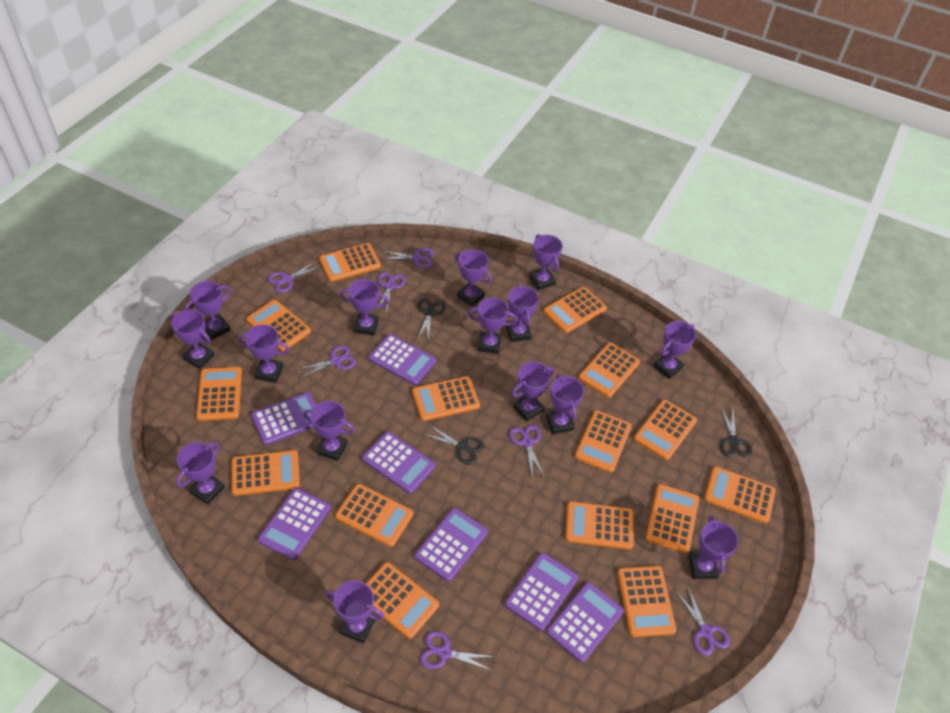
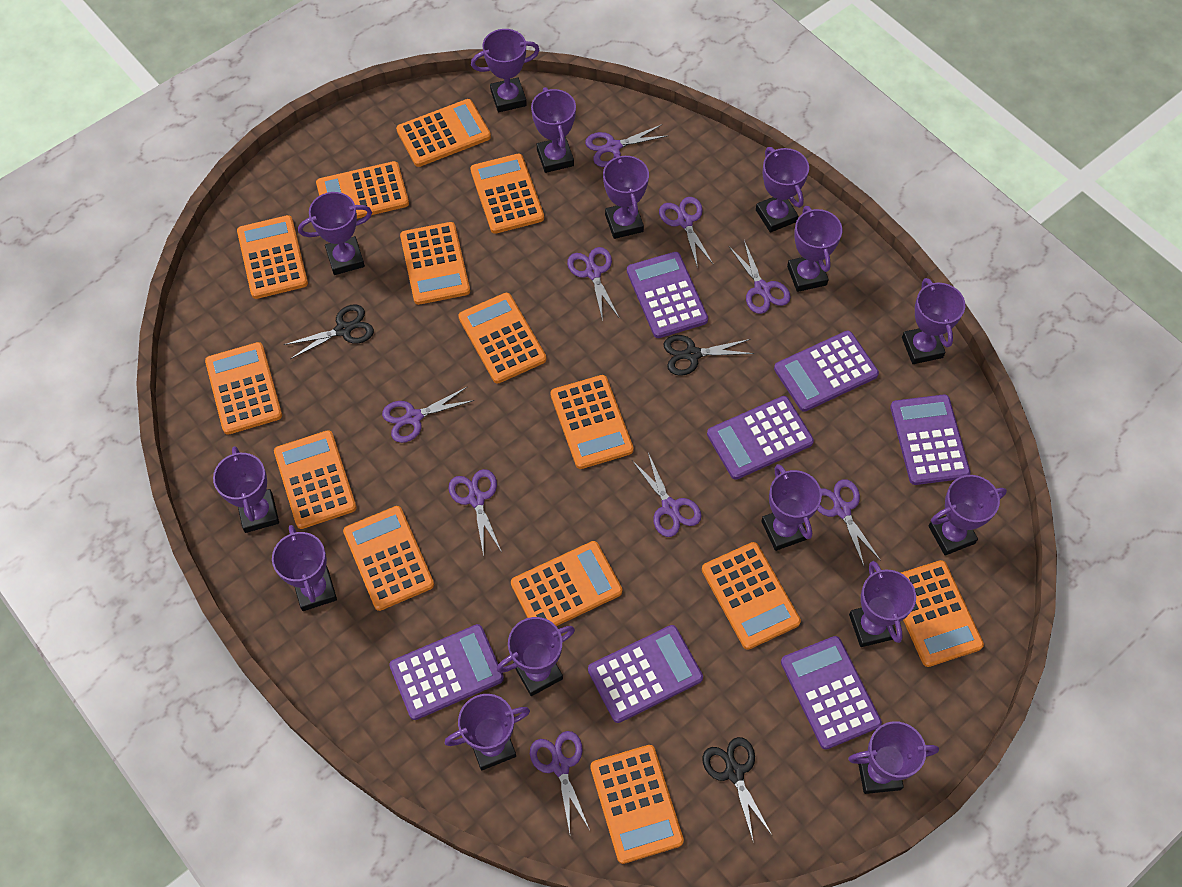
orange calculator: 15 -> 14
purple scissors: 7 -> 9

